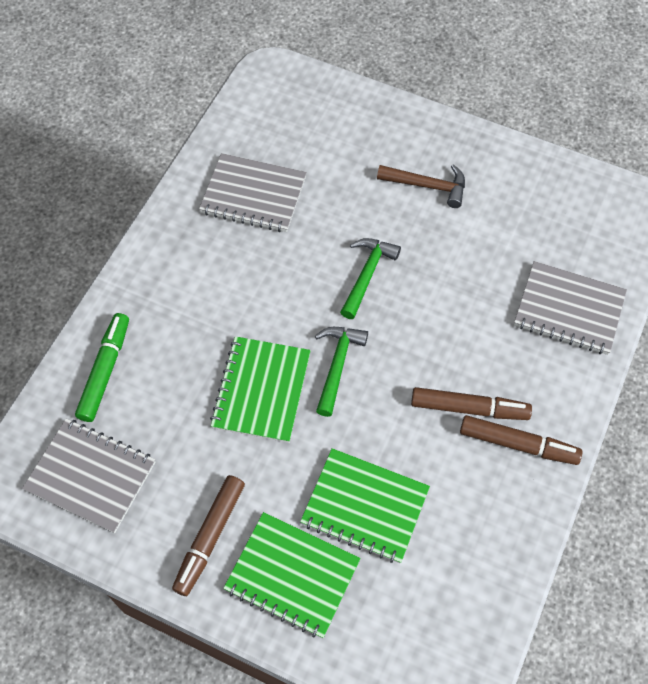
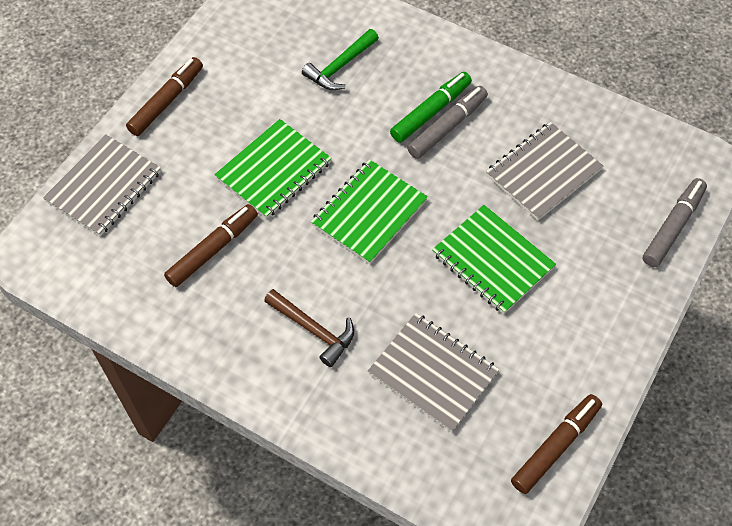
green hammer: 2 -> 1
grey marker: 0 -> 2

